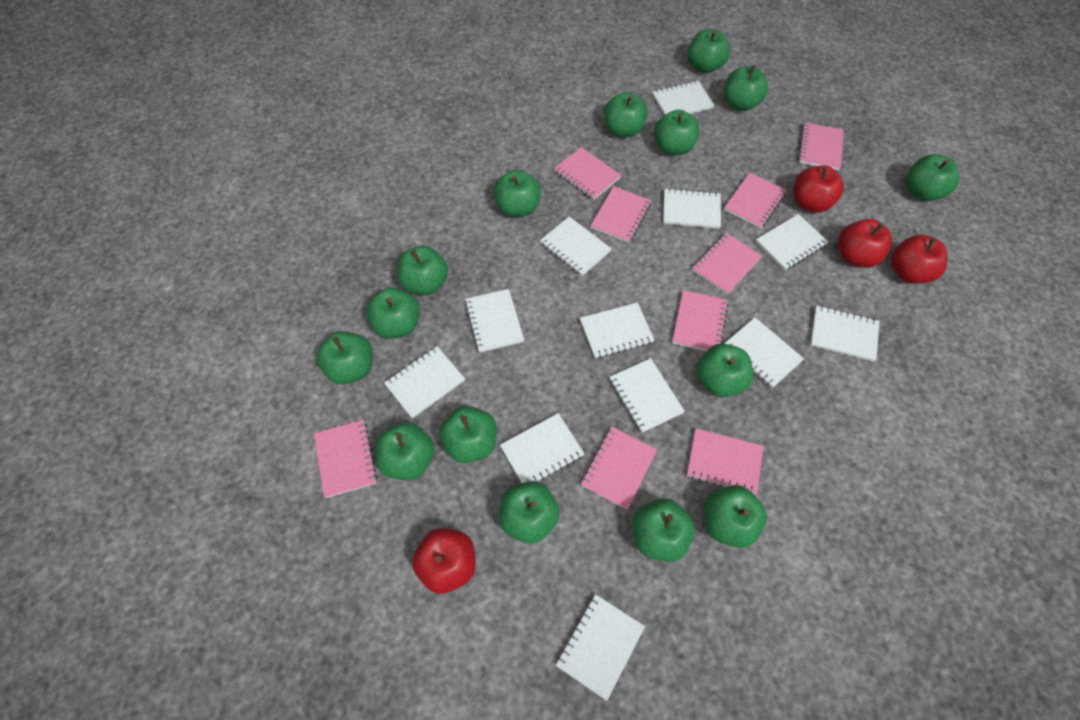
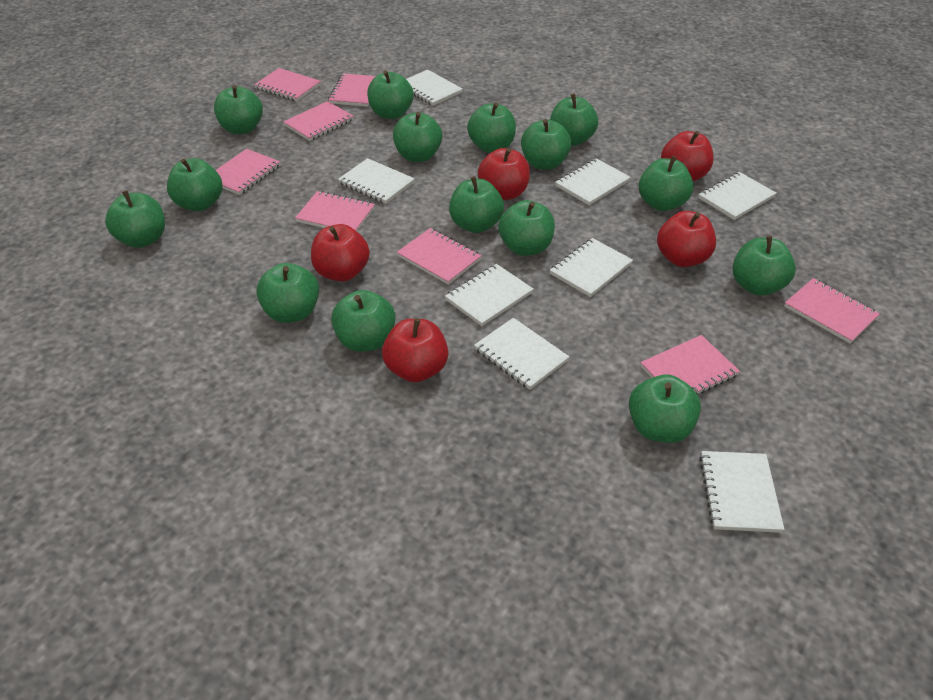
pink notebook: 9 -> 8
red apple: 4 -> 5
white notebook: 12 -> 8

